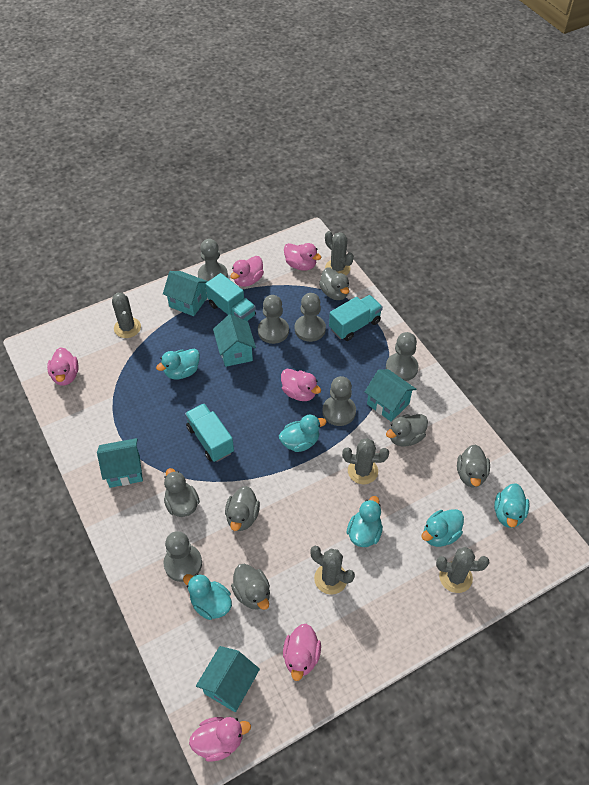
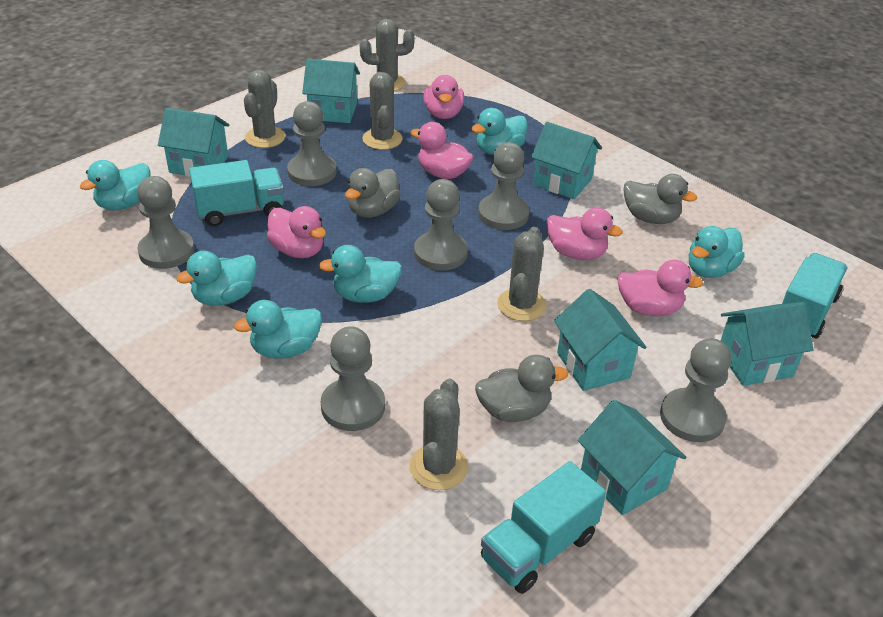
grey duck: 6 -> 3
pink duck: 6 -> 5
turquoise house: 5 -> 6

